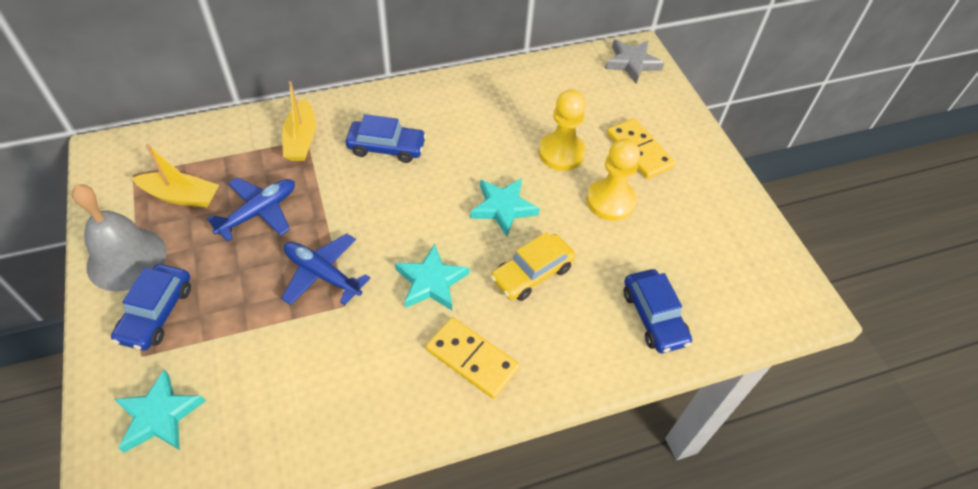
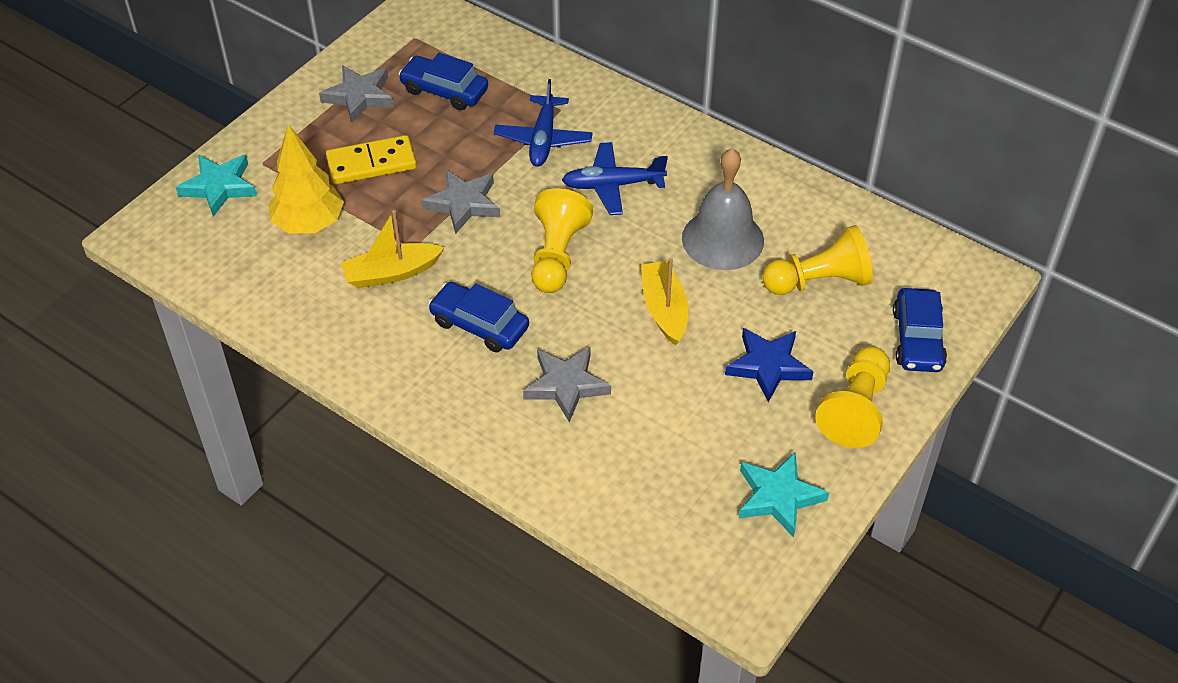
blue star: 0 -> 1
grey star: 1 -> 3
turquoise star: 3 -> 2
yellow car: 1 -> 0
yellow domino: 2 -> 1
yellow pawn: 2 -> 3
yellow tree: 0 -> 1

